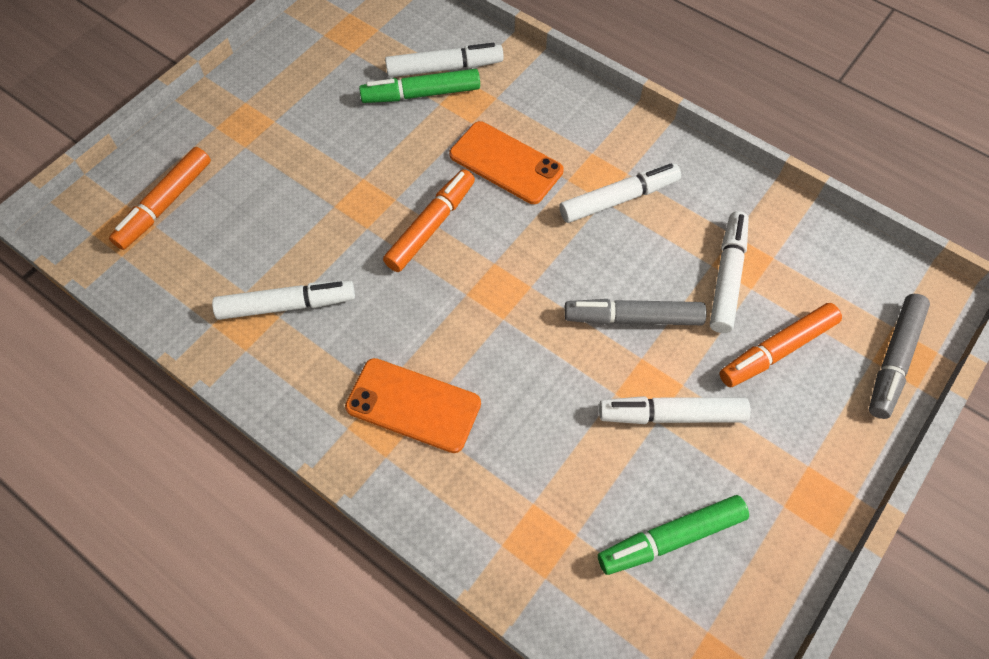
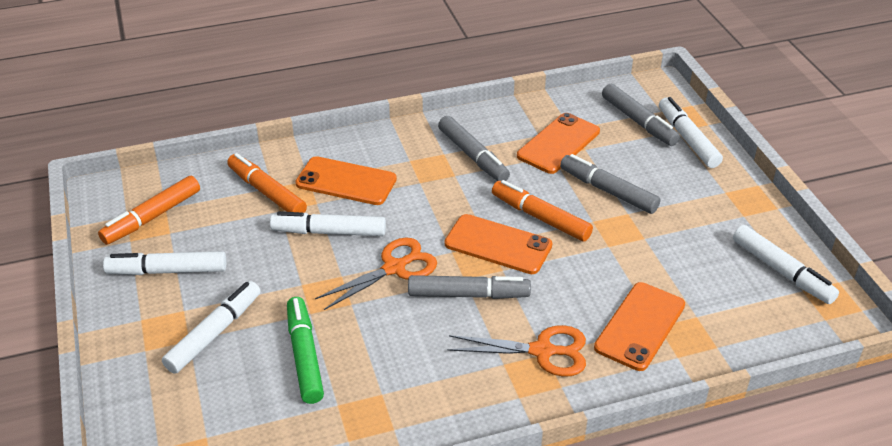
green marker: 2 -> 1
grey marker: 2 -> 4
orange phone: 2 -> 4
orange scissors: 0 -> 2

